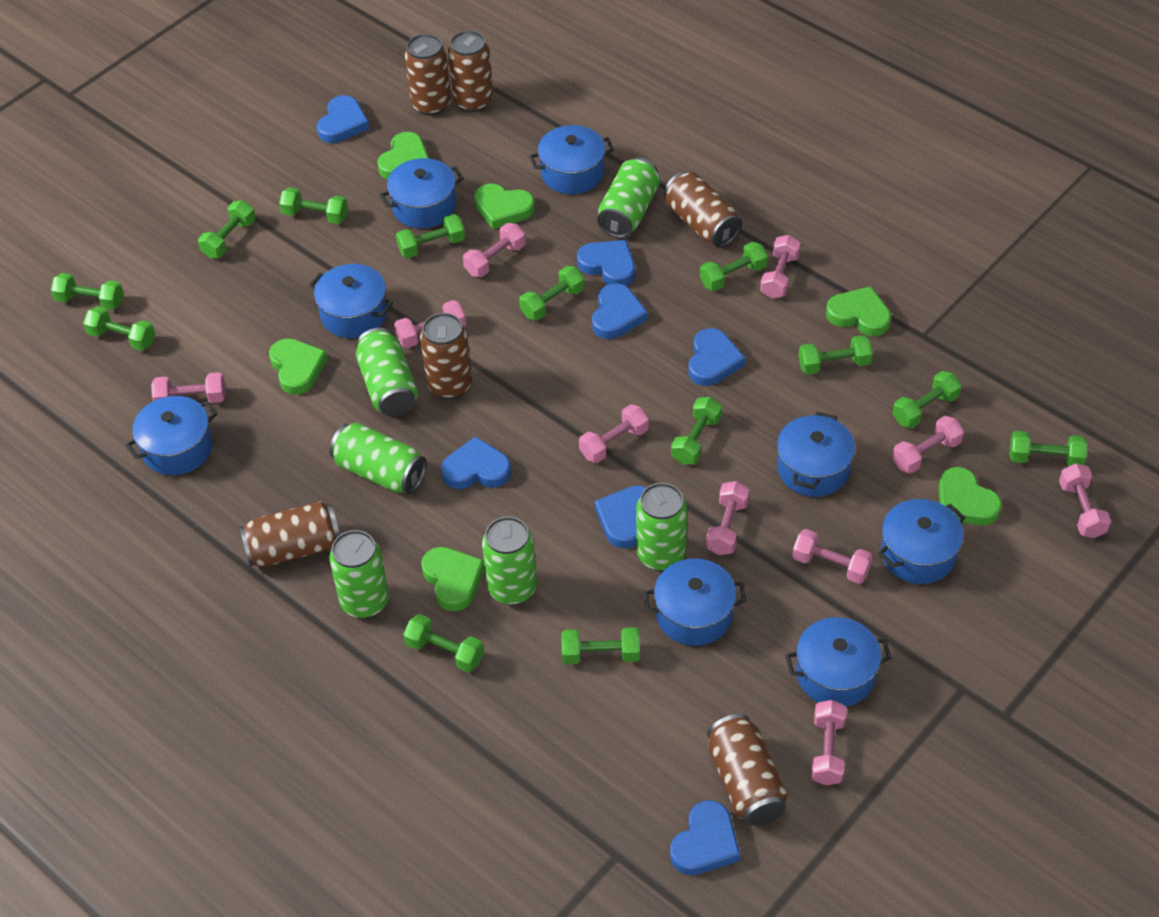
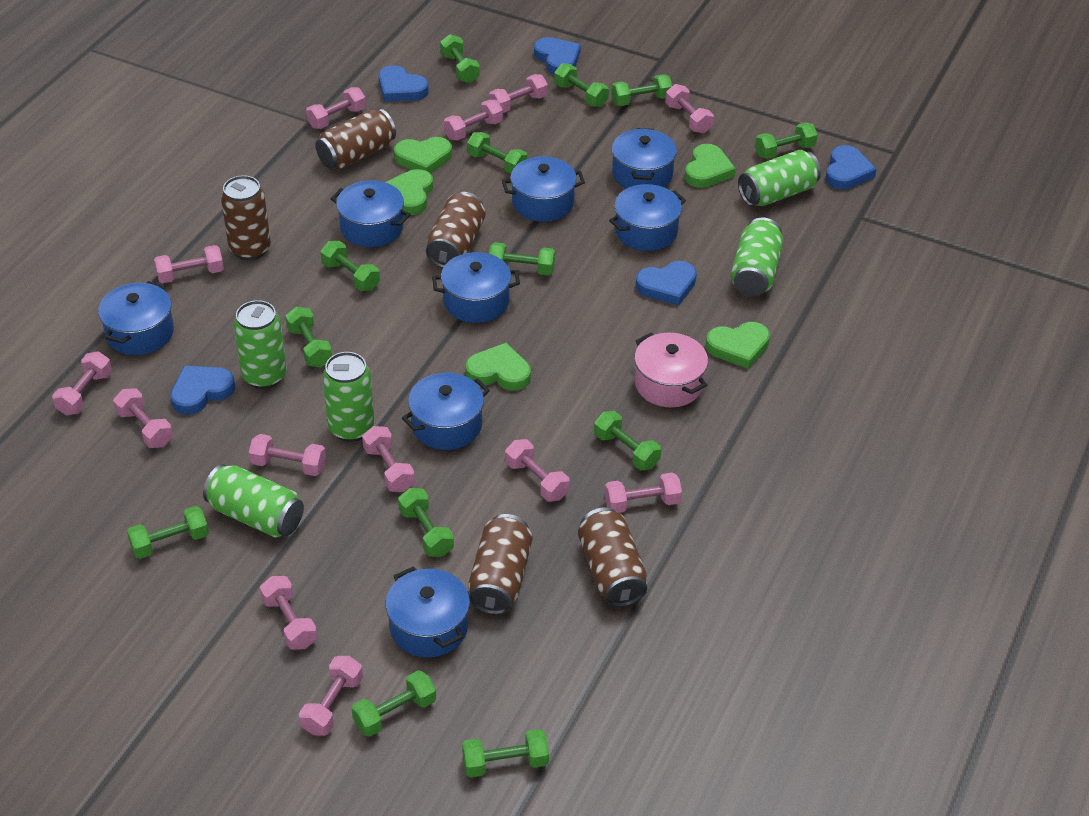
blue heart: 7 -> 5
brown can: 6 -> 5
green can: 6 -> 5
green heart: 6 -> 5
pink dumbbell: 10 -> 13
pink pot: 0 -> 1

